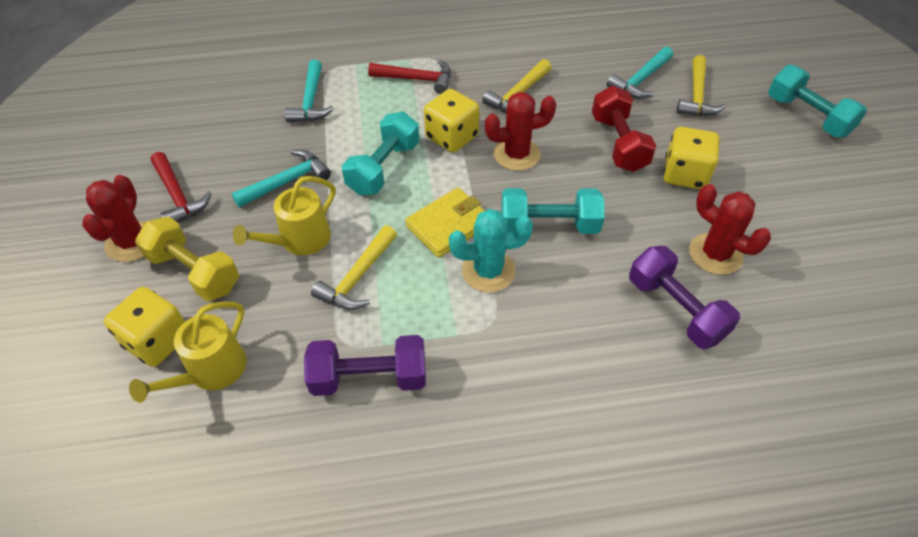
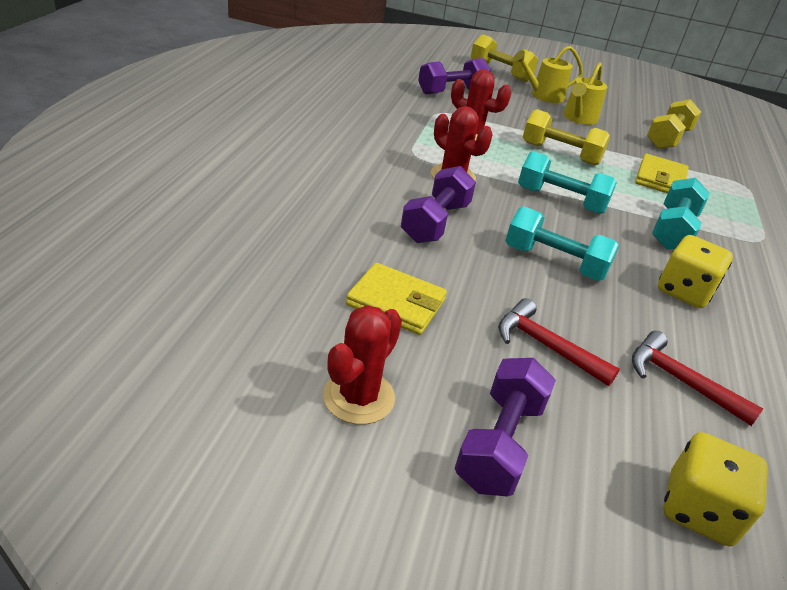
purple dumbbell: 2 -> 3
red dumbbell: 1 -> 0
turquoise cactus: 1 -> 0
turquoise hammer: 3 -> 0
yellow dice: 3 -> 2
yellow dumbbell: 1 -> 3
yellow hammer: 3 -> 0
yellow wallet: 1 -> 2

